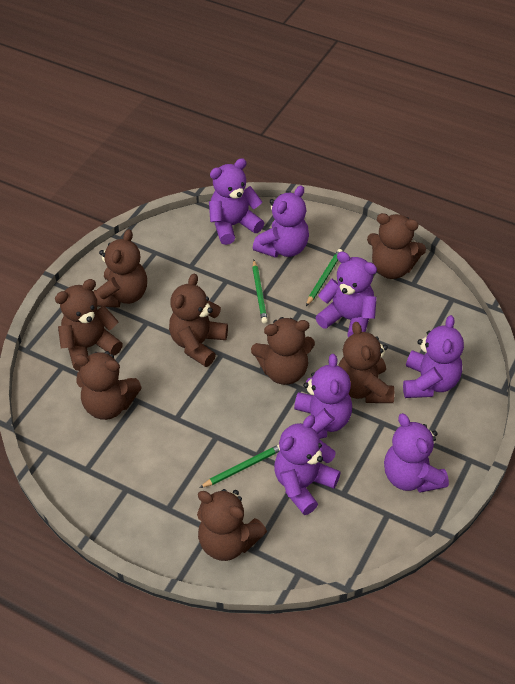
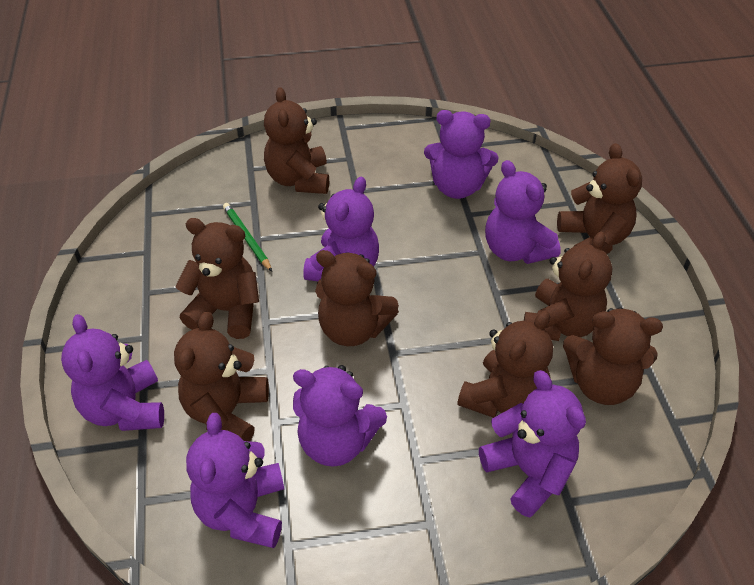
green pencil: 3 -> 1

